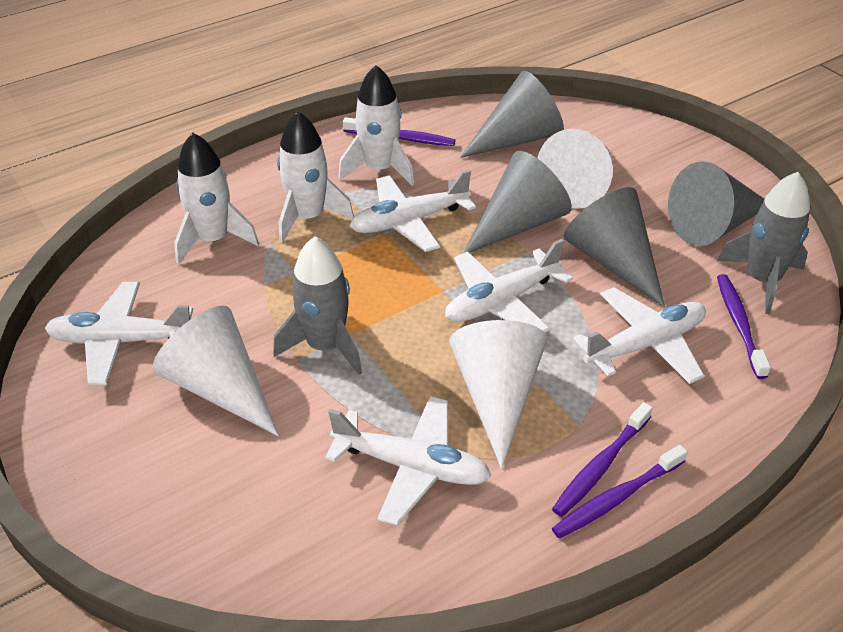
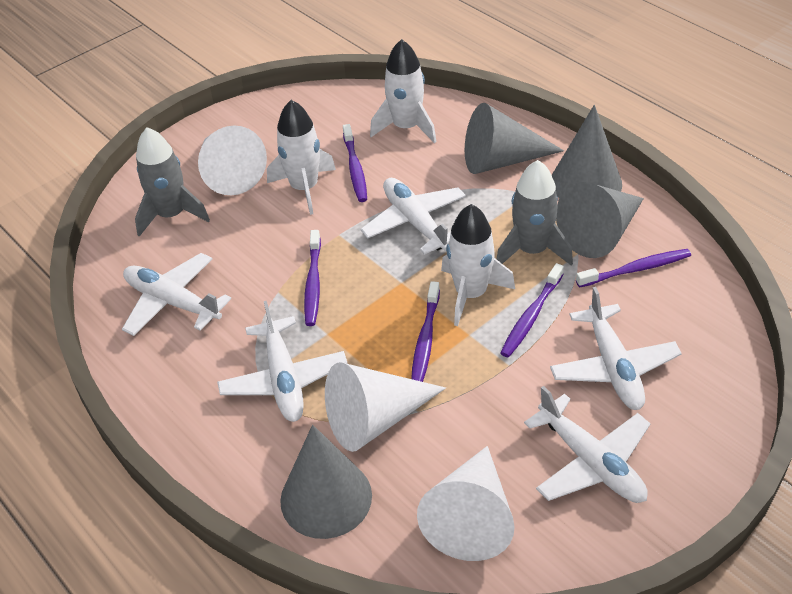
purple toothbrush: 4 -> 5

